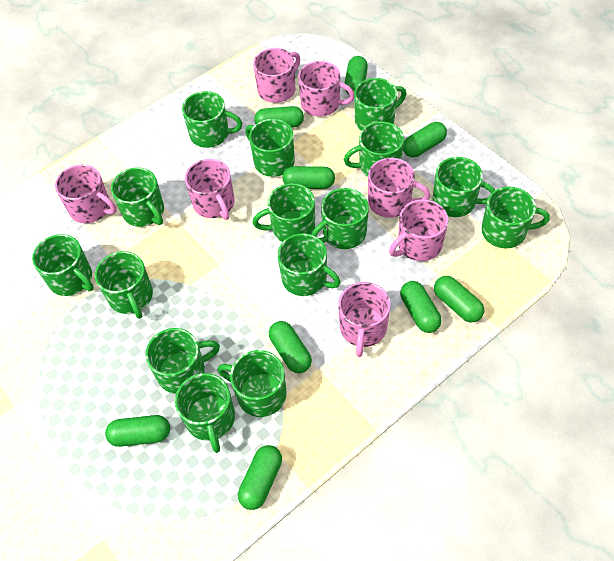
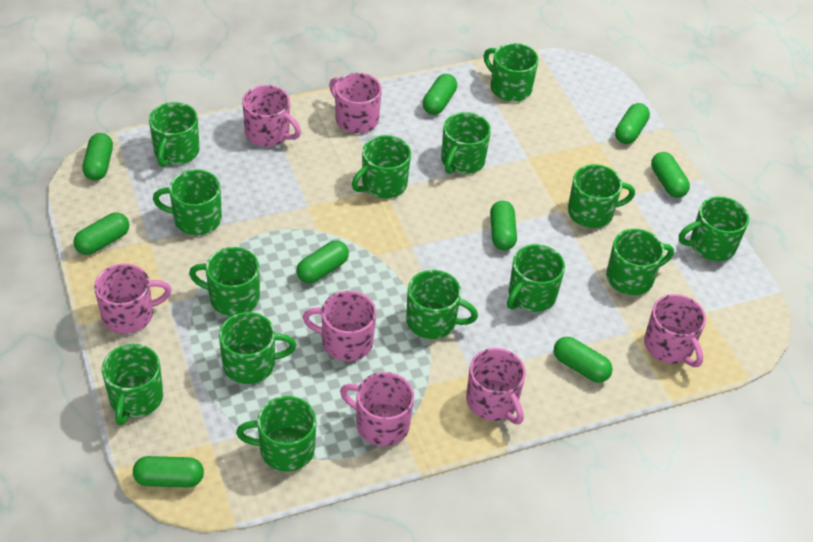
green mug: 15 -> 14

